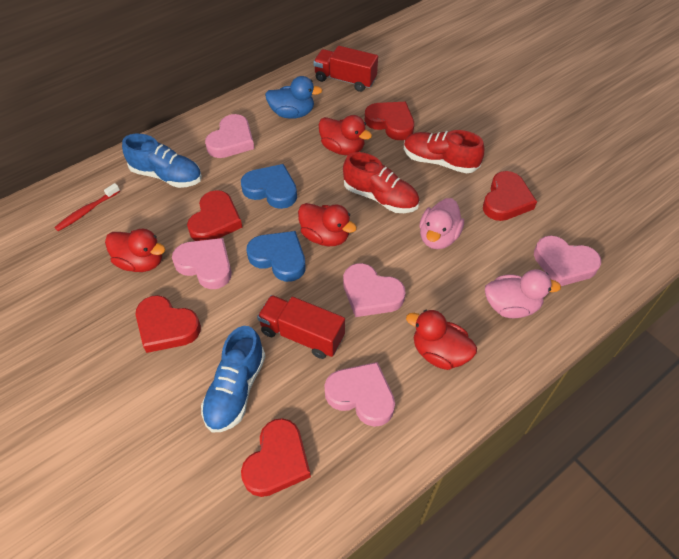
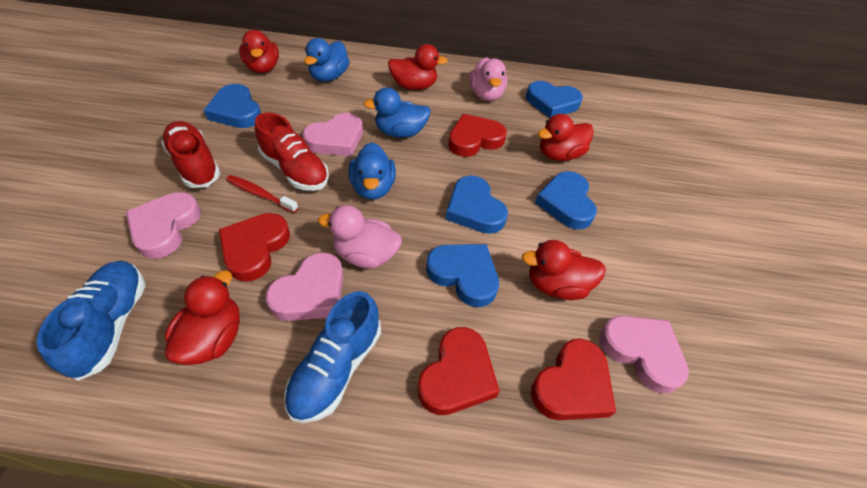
blue duck: 1 -> 3
blue heart: 2 -> 5
pink heart: 5 -> 4
red duck: 4 -> 5
red heart: 5 -> 4
red truck: 2 -> 0

